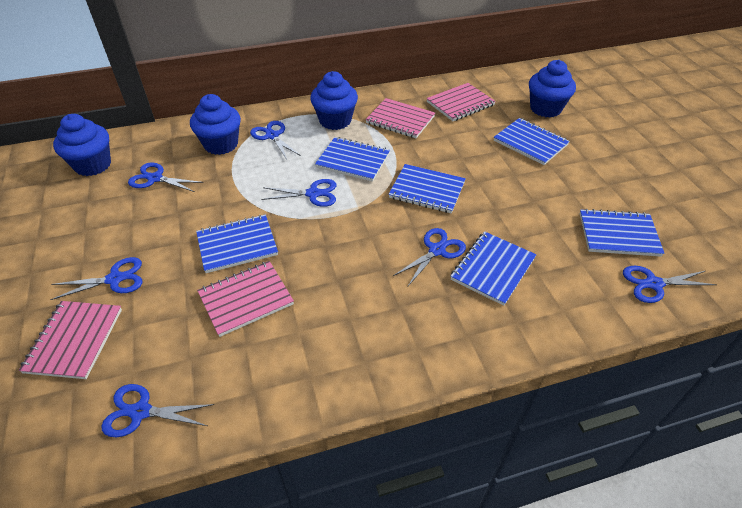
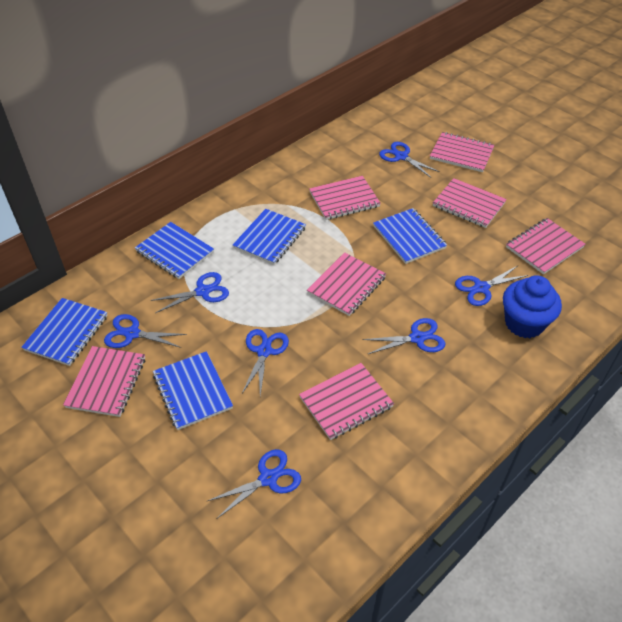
blue cupcake: 4 -> 1
blue notebook: 6 -> 5
pink notebook: 4 -> 7

